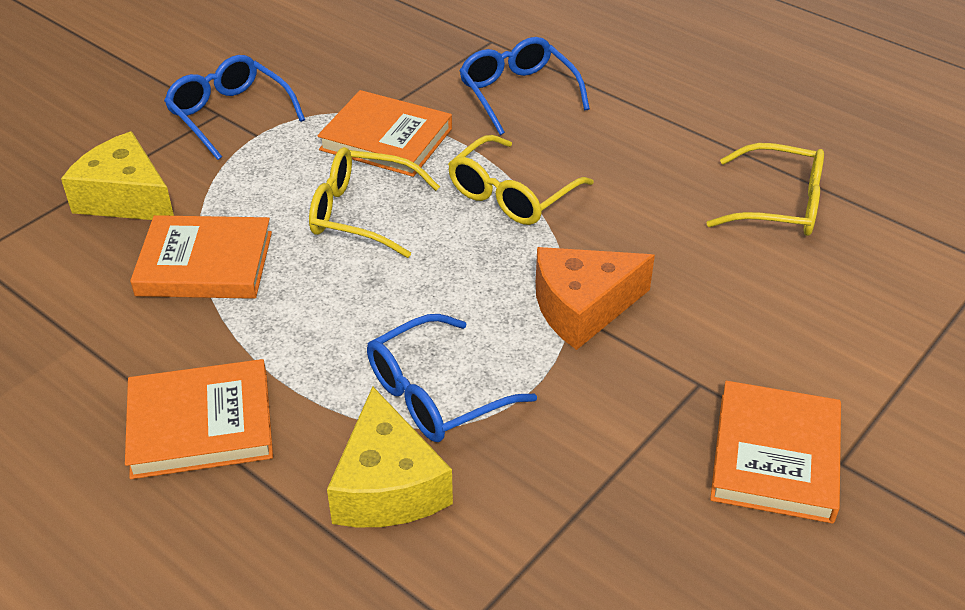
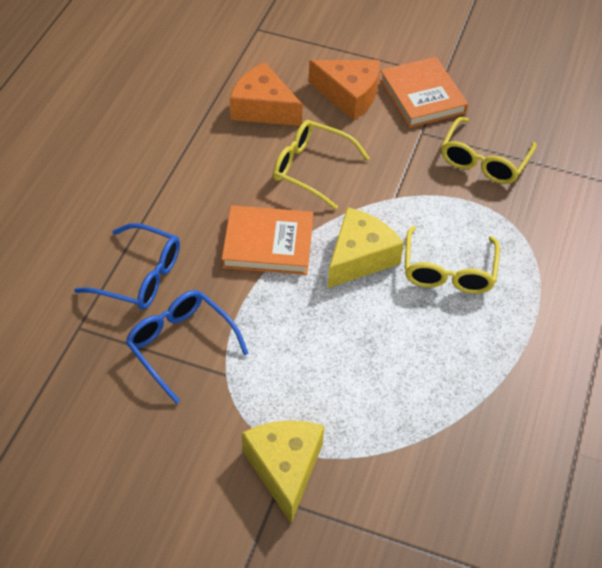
blue glasses: 3 -> 2
orange book: 4 -> 2
orange cheese: 1 -> 2

